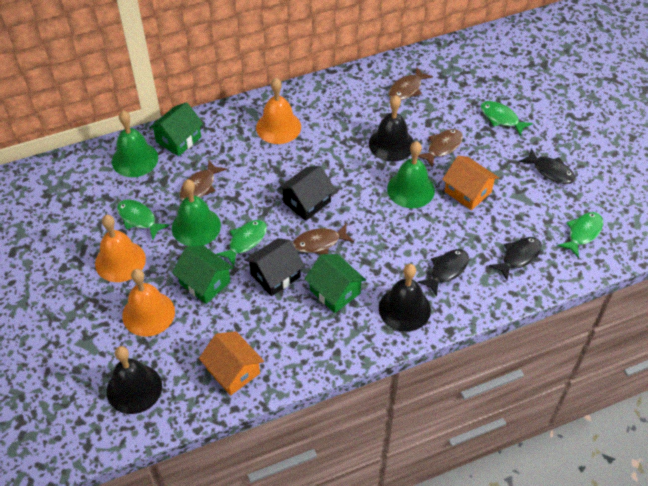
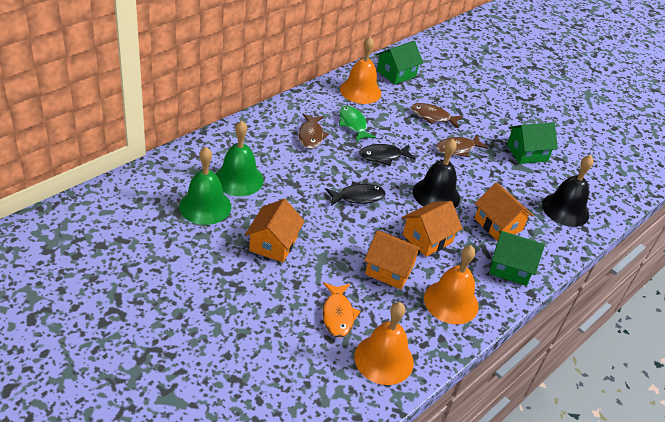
black bell: 3 -> 2
black fish: 3 -> 2
black house: 2 -> 0
brown fish: 4 -> 3
green bell: 3 -> 2
green fish: 4 -> 1
orange fish: 0 -> 1
orange house: 2 -> 4

